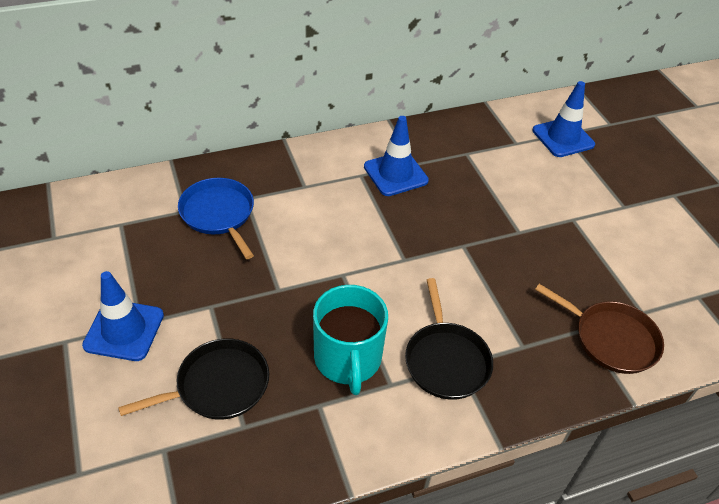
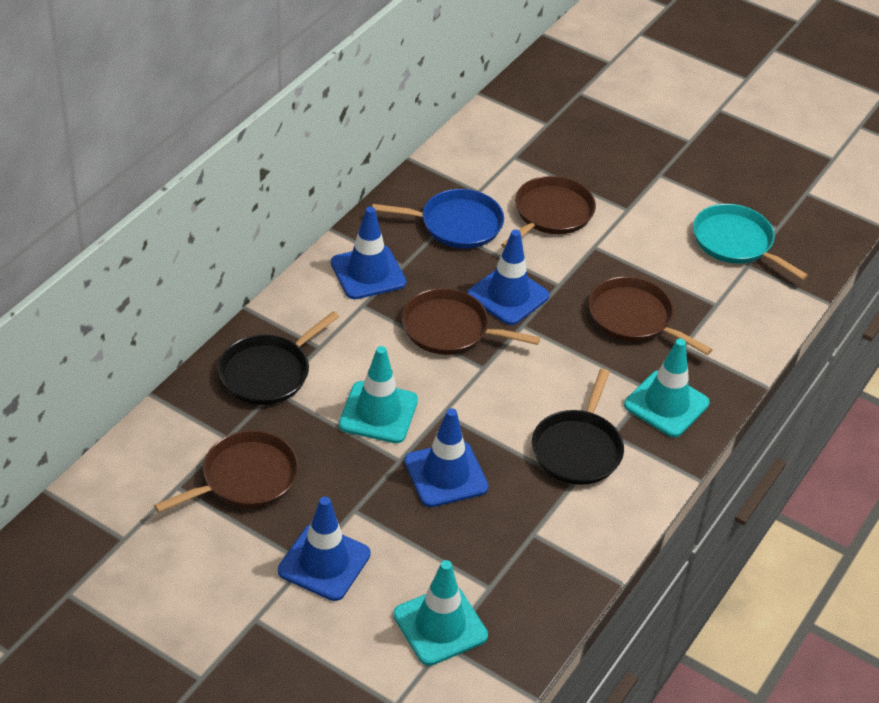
blue traffic cone: 3 -> 4
brown pan: 1 -> 4
turquoise mug: 1 -> 0
turquoise pan: 0 -> 1
turquoise traffic cone: 0 -> 3

